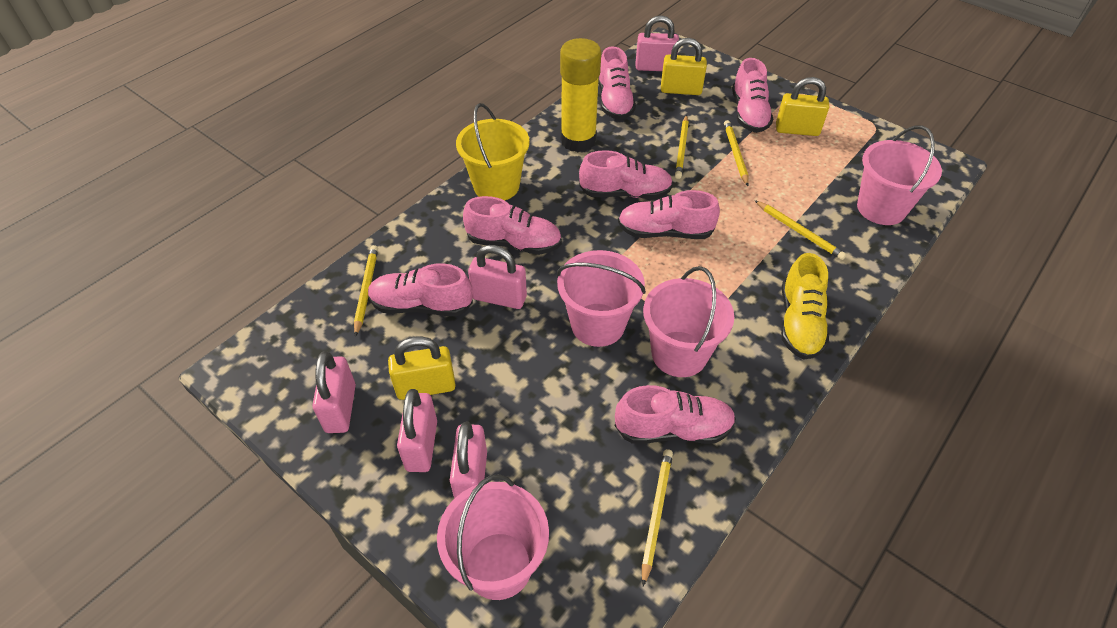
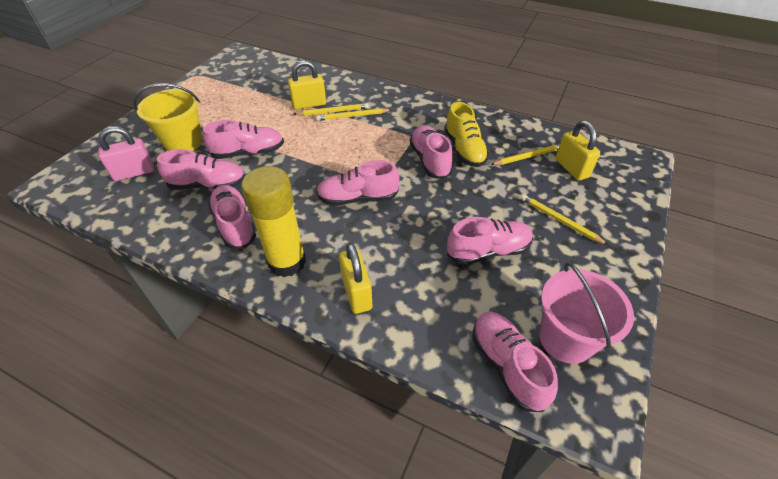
pink bucket: 4 -> 1
pink padlock: 5 -> 1
yellow pencil: 5 -> 4

